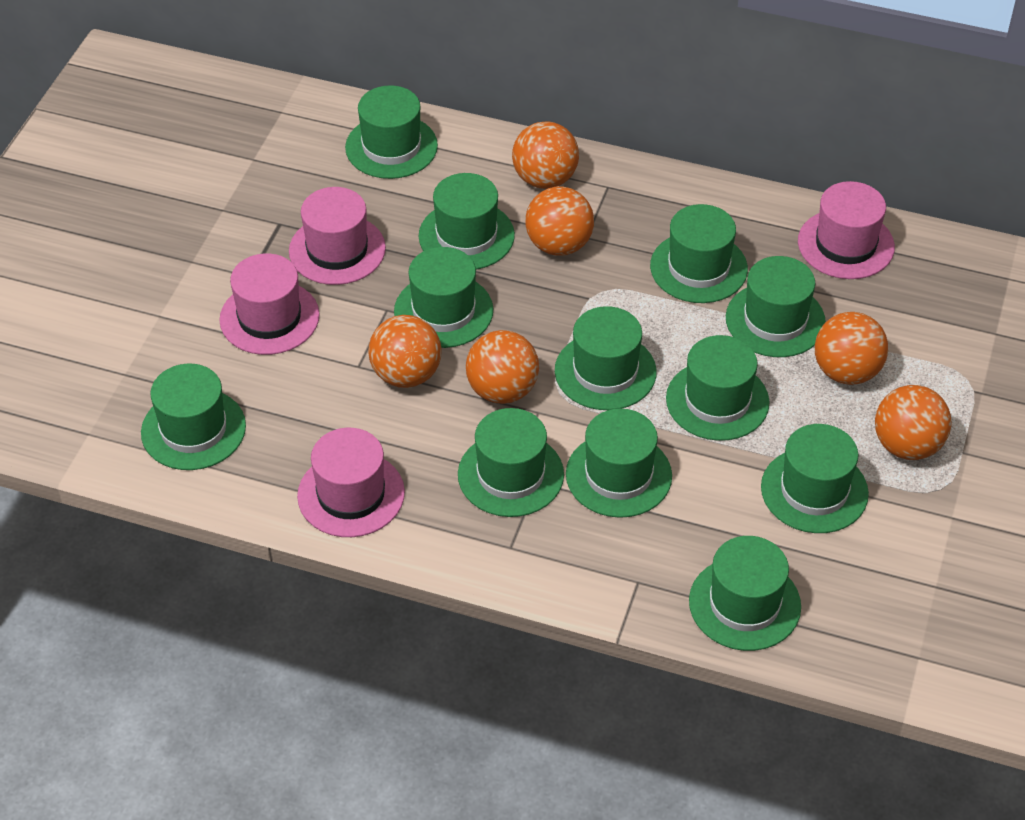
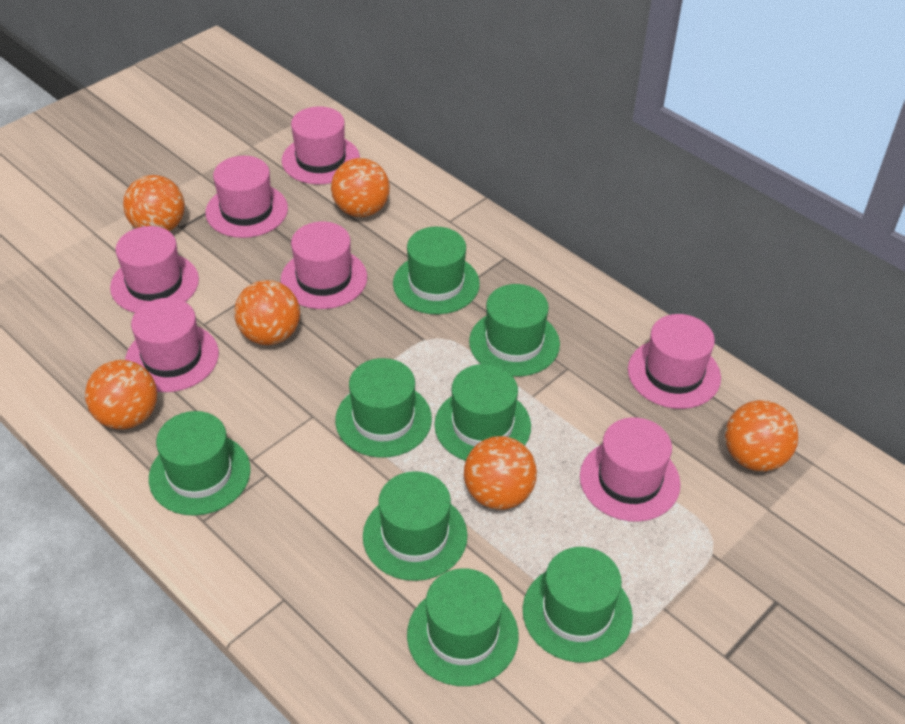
green hat: 12 -> 8
pink hat: 4 -> 7

